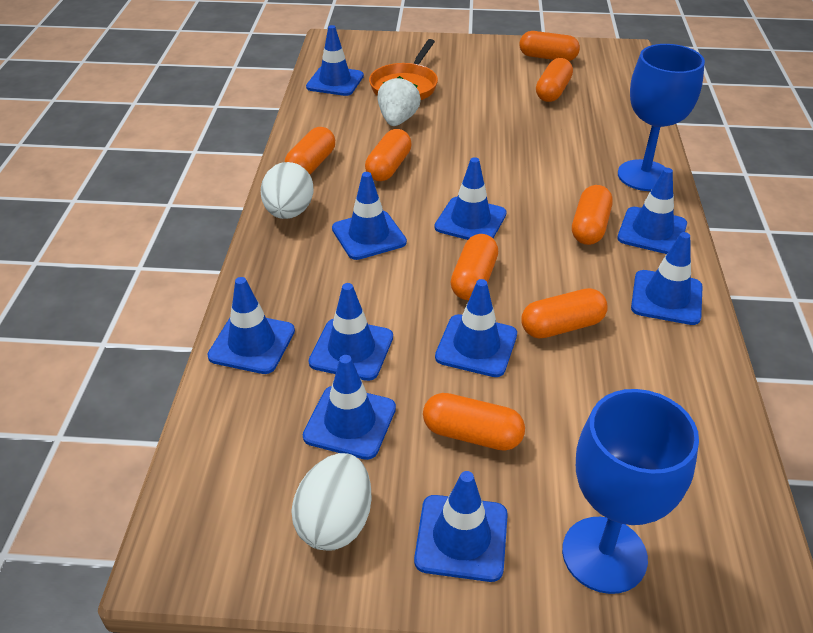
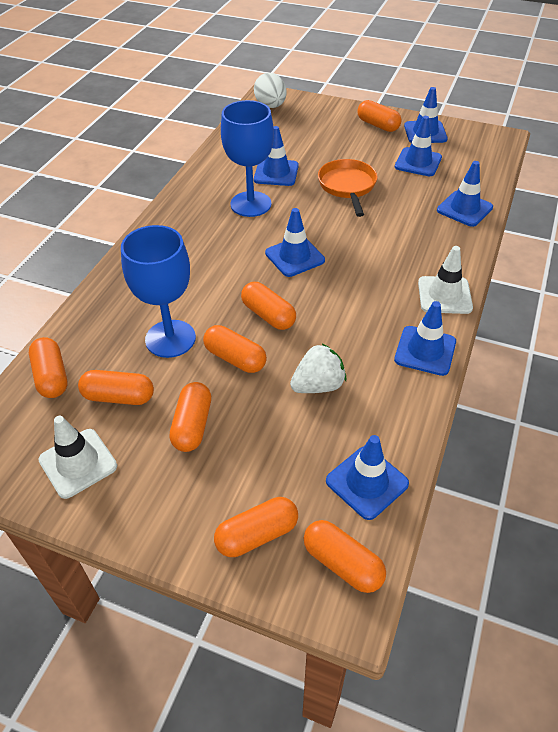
blue traffic cone: 10 -> 7
white egg: 2 -> 1
white traffic cone: 0 -> 2

